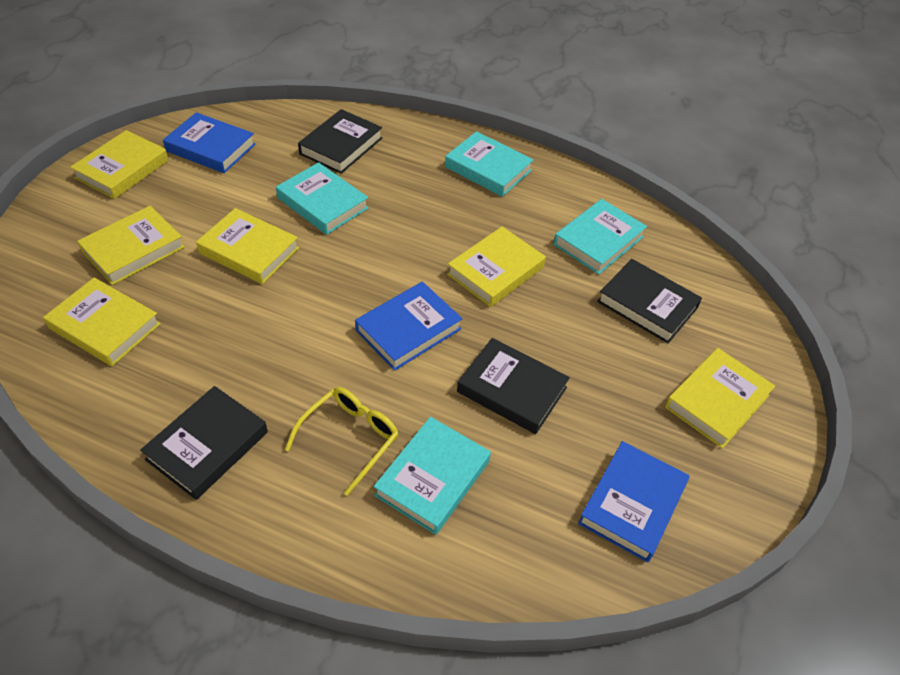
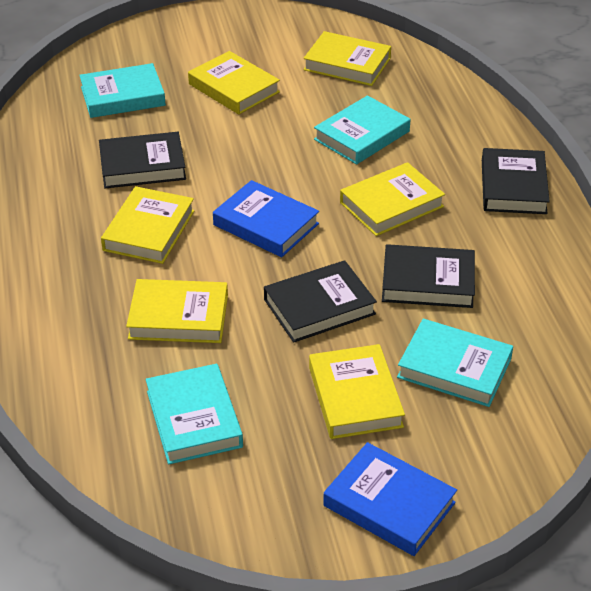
blue book: 3 -> 2
yellow glasses: 1 -> 0

